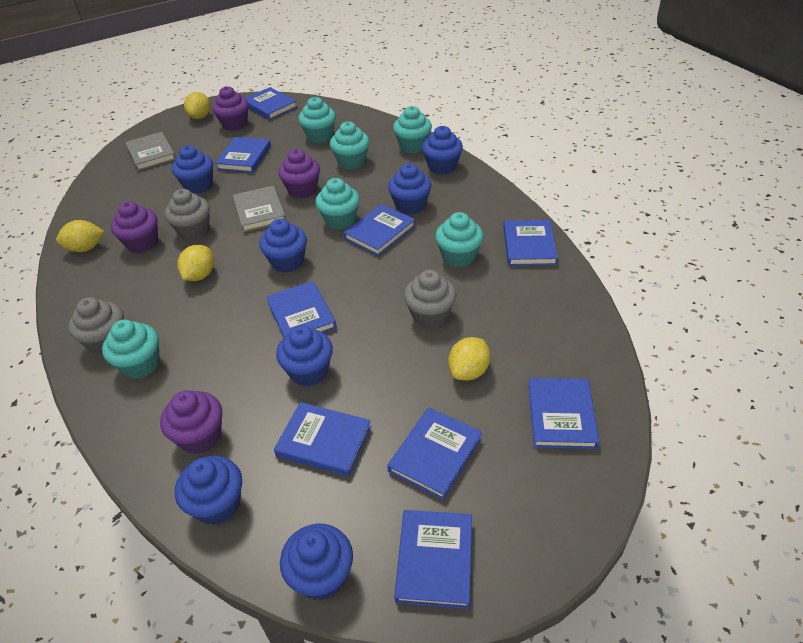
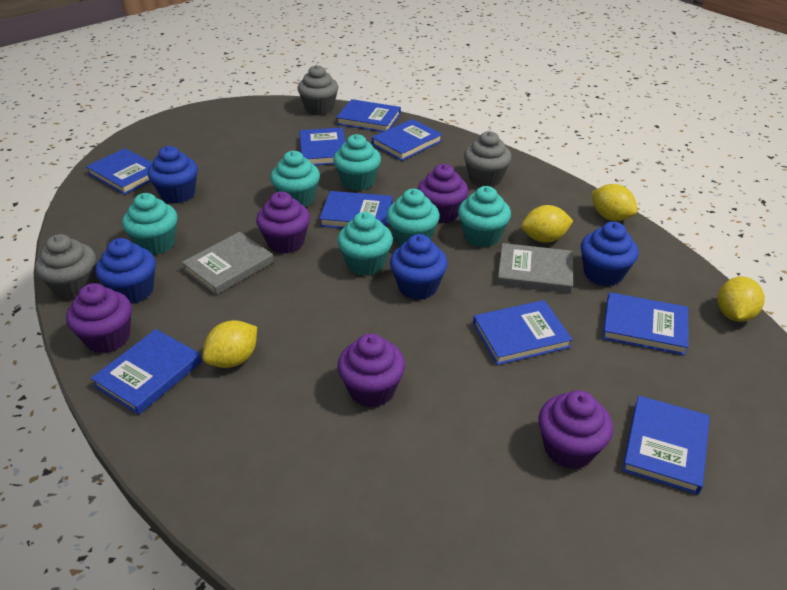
blue cupcake: 7 -> 4
purple cupcake: 4 -> 5

